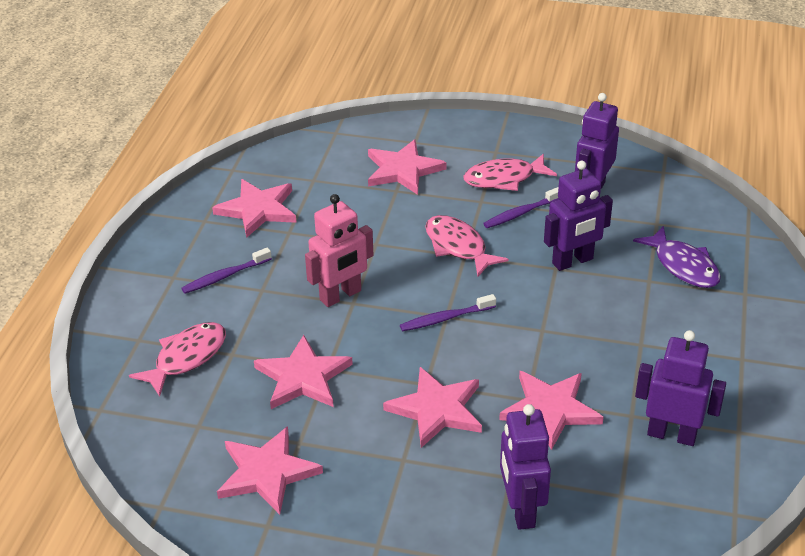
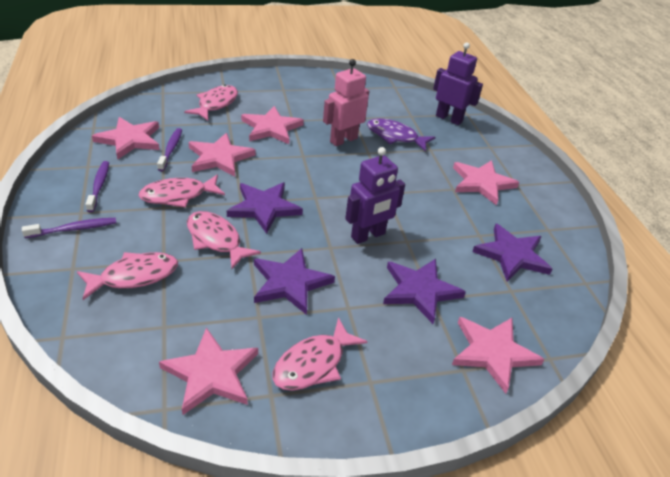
pink fish: 3 -> 5
purple robot: 4 -> 2
purple star: 0 -> 4

